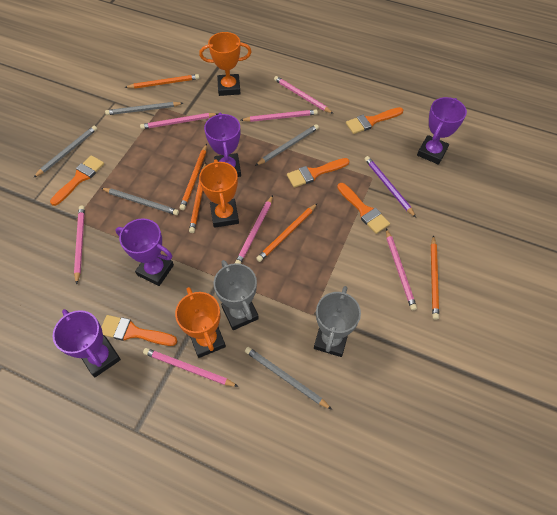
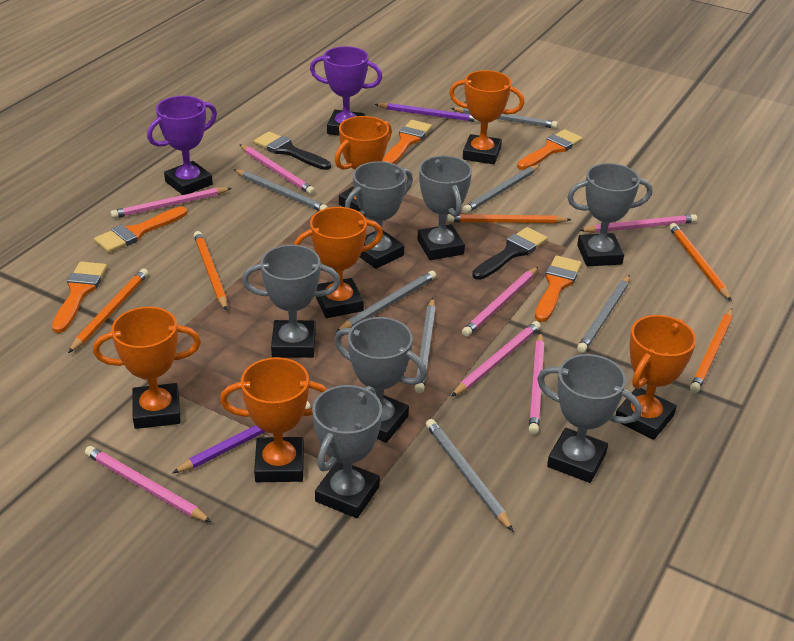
black brush: 0 -> 2
grey pencil: 5 -> 7
grey trophy: 2 -> 7
orange trophy: 3 -> 6
purple pencil: 1 -> 2
purple trophy: 4 -> 2

